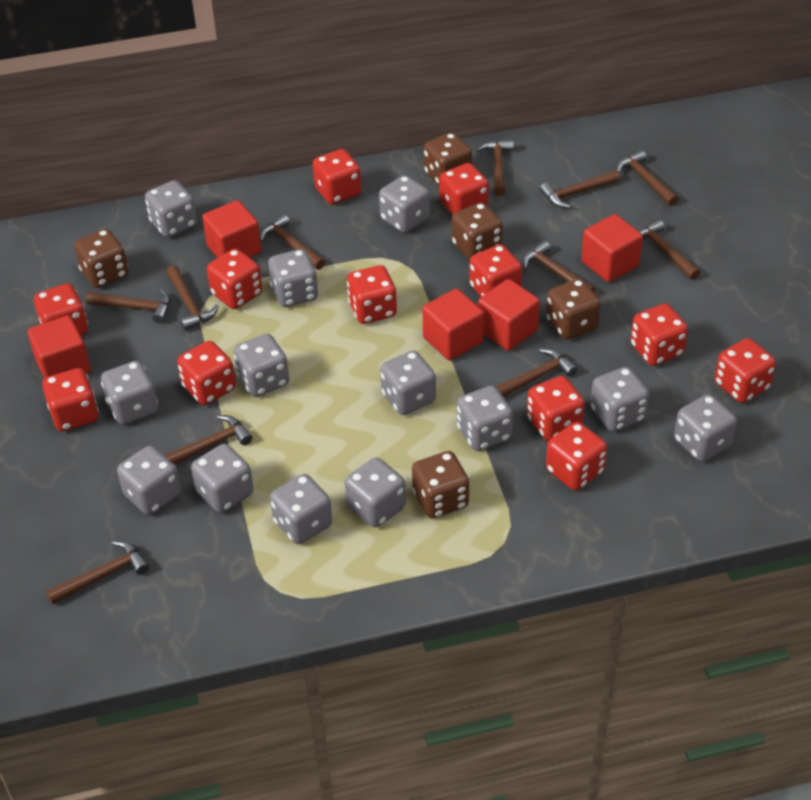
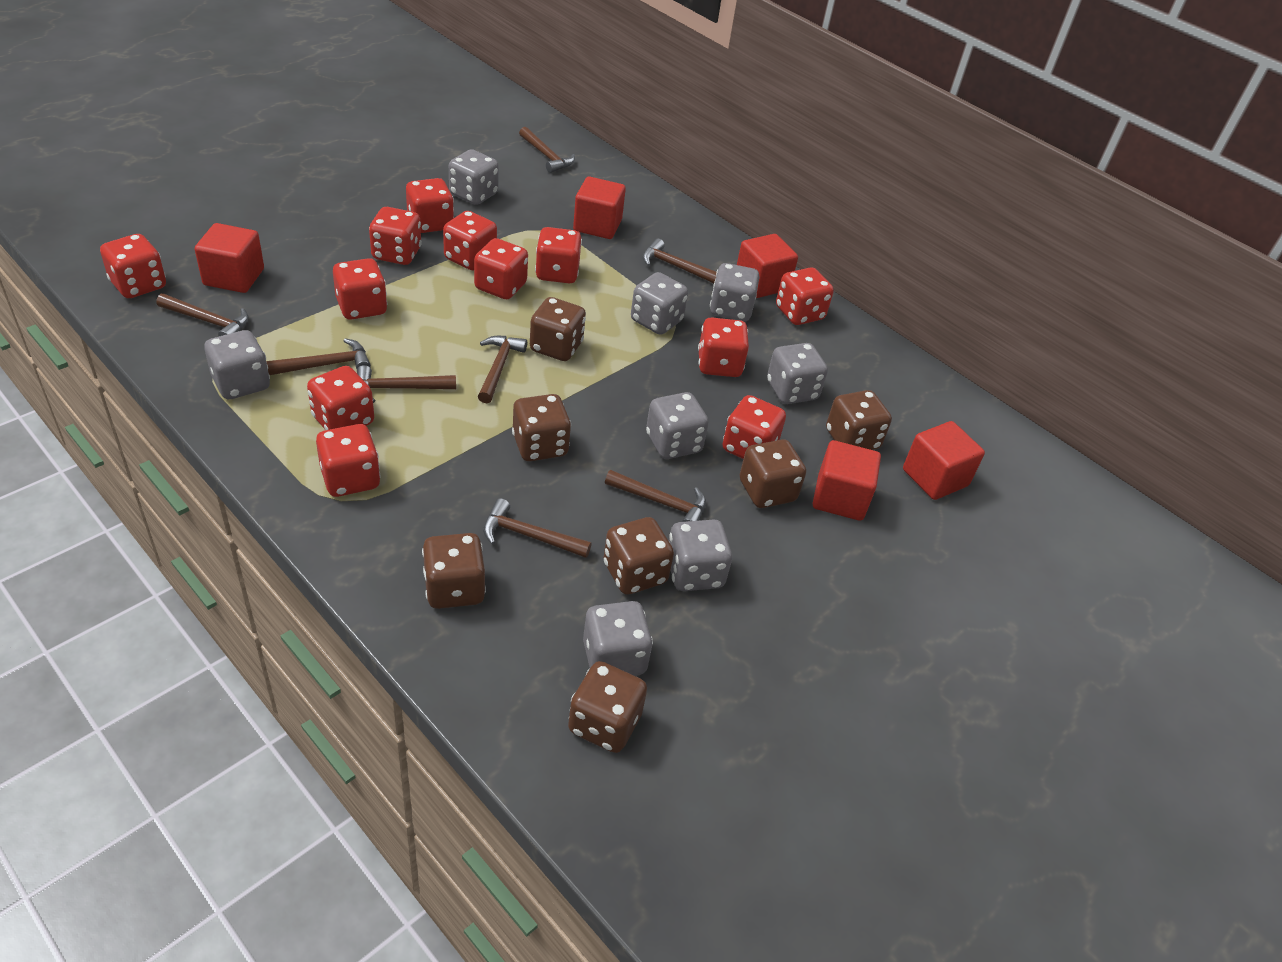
brown dice: 5 -> 7
brown hammer: 11 -> 8
grey dice: 13 -> 8

